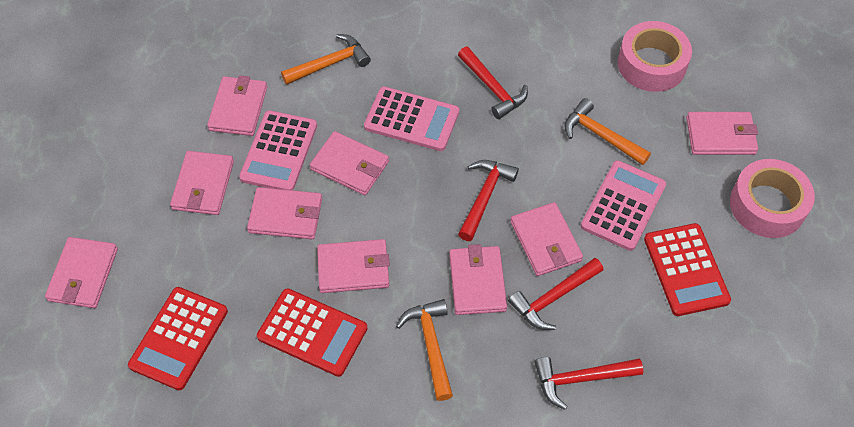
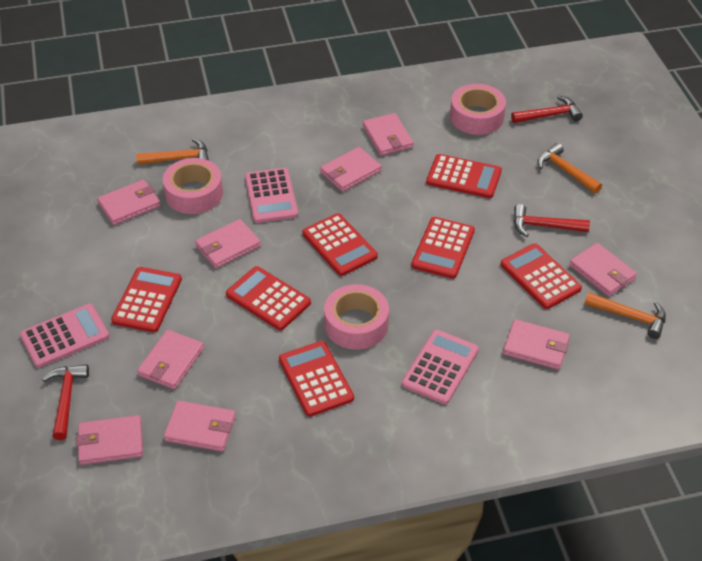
pink tape: 2 -> 3
red calculator: 3 -> 7
red hammer: 4 -> 3

